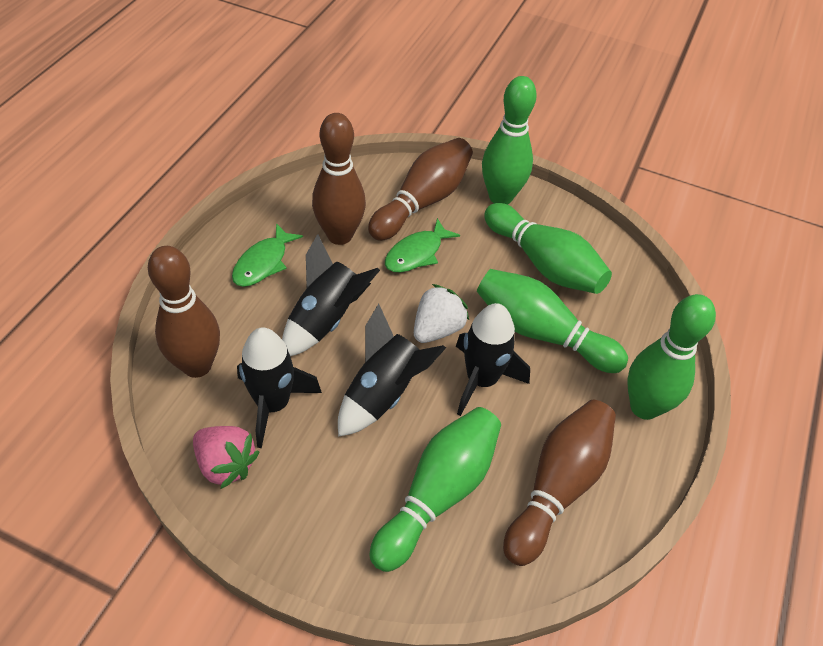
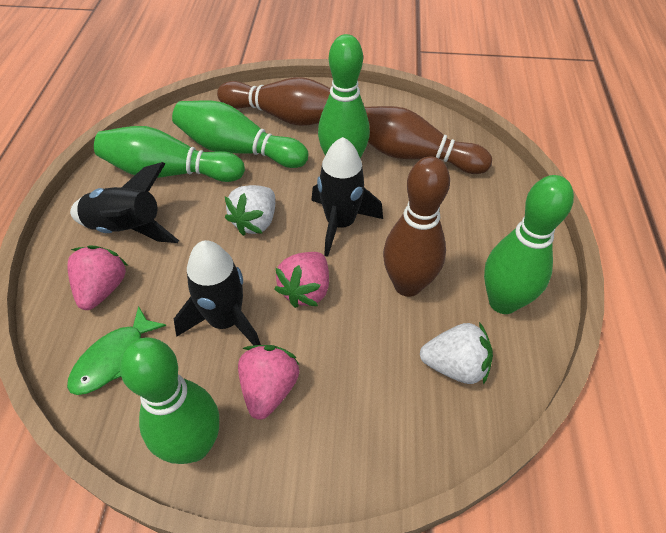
black rocket: 4 -> 3
brown bowling pin: 4 -> 3
green fish: 2 -> 1
pink strawberry: 1 -> 3
white strawberry: 1 -> 2

